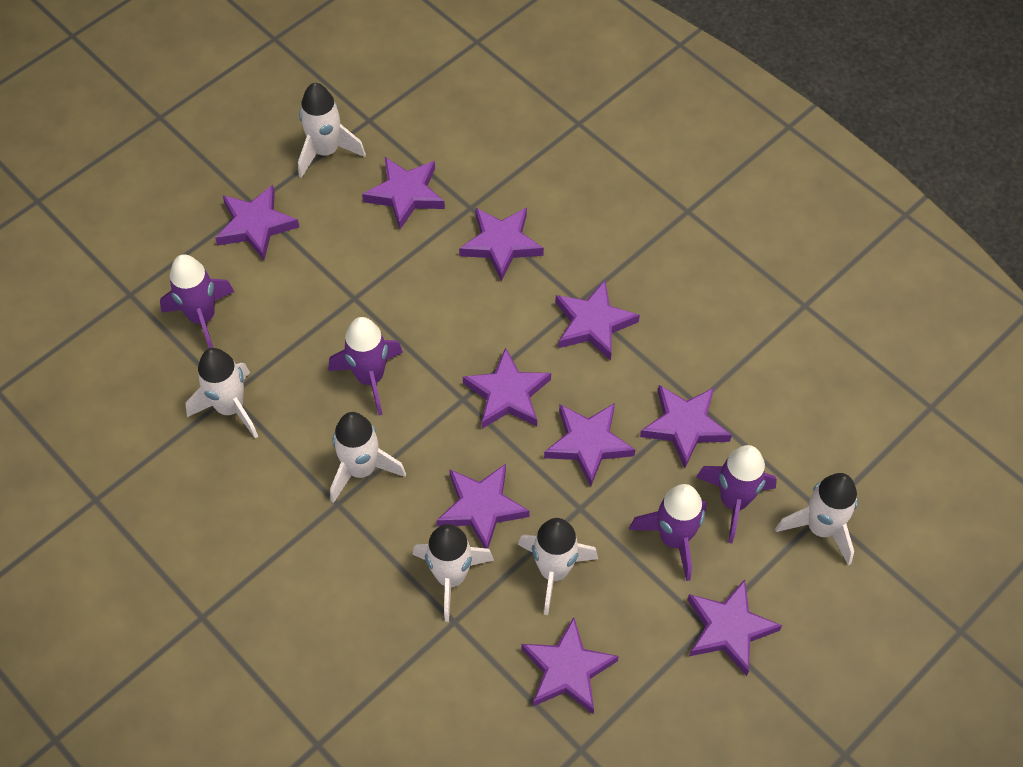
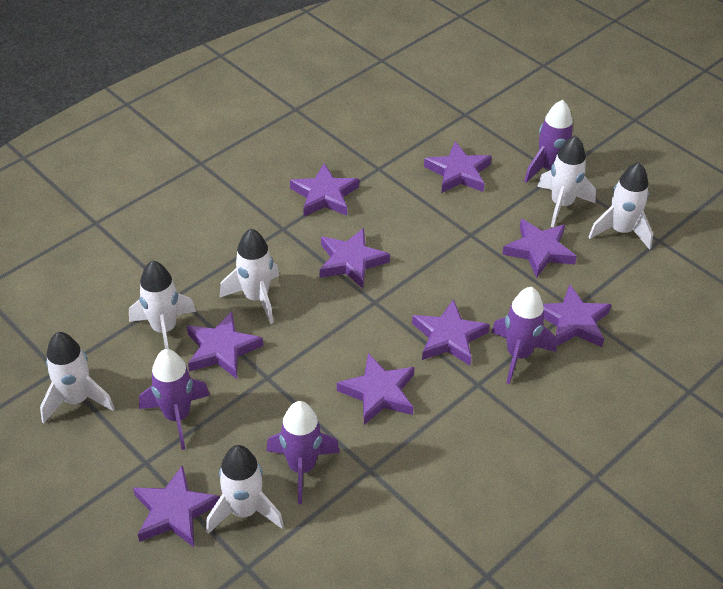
purple star: 10 -> 9

